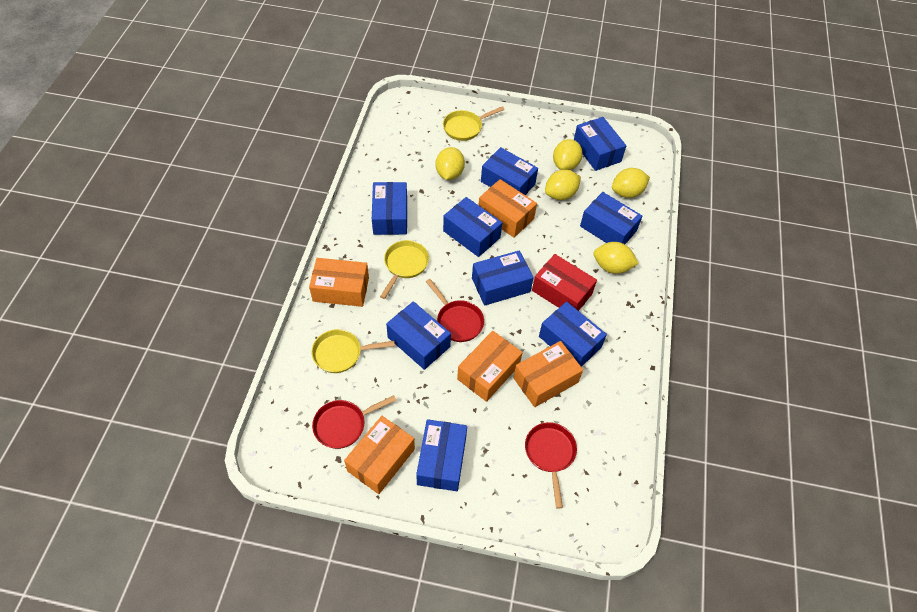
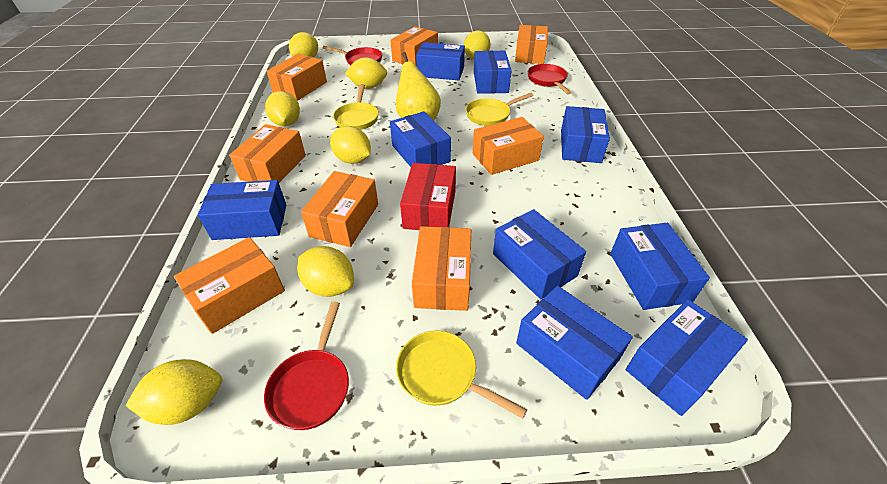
orange box: 5 -> 8
yellow lemon: 5 -> 7
yellow pear: 0 -> 1

